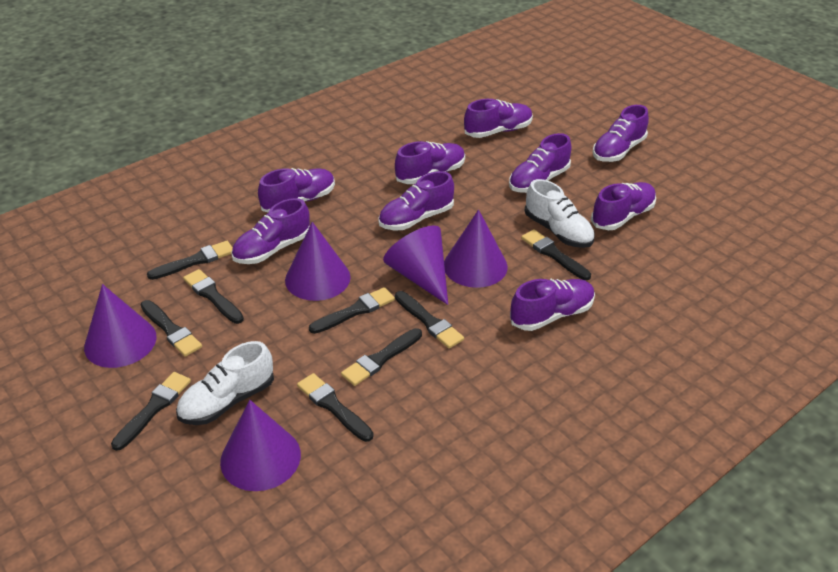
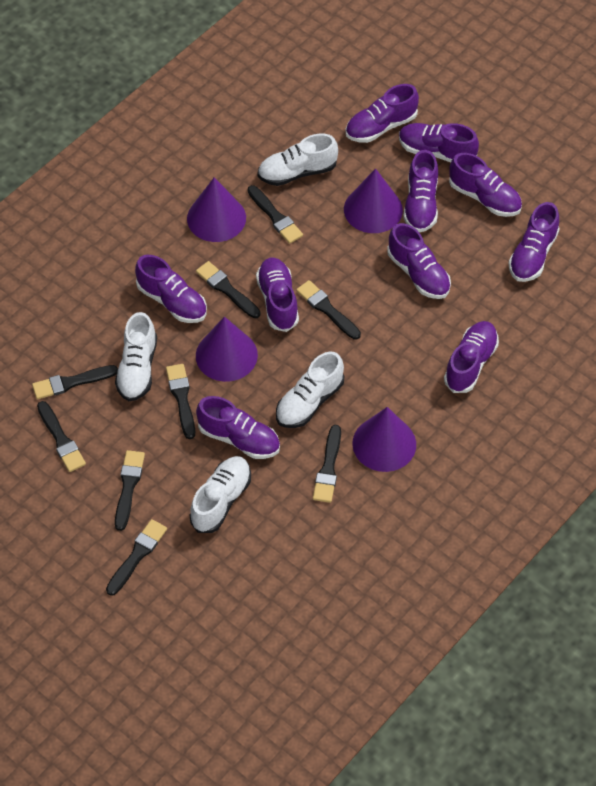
purple cone: 5 -> 4
purple shoe: 9 -> 10
white shoe: 2 -> 4

